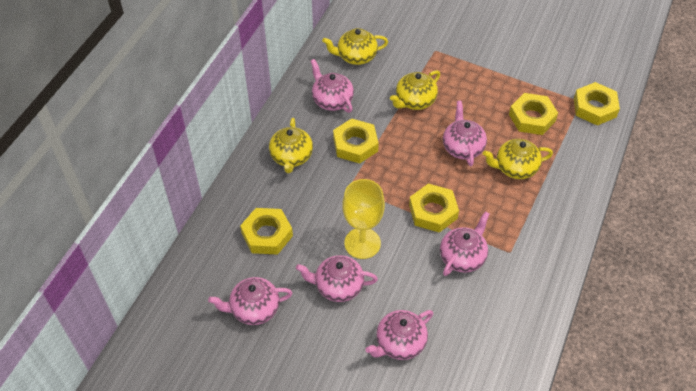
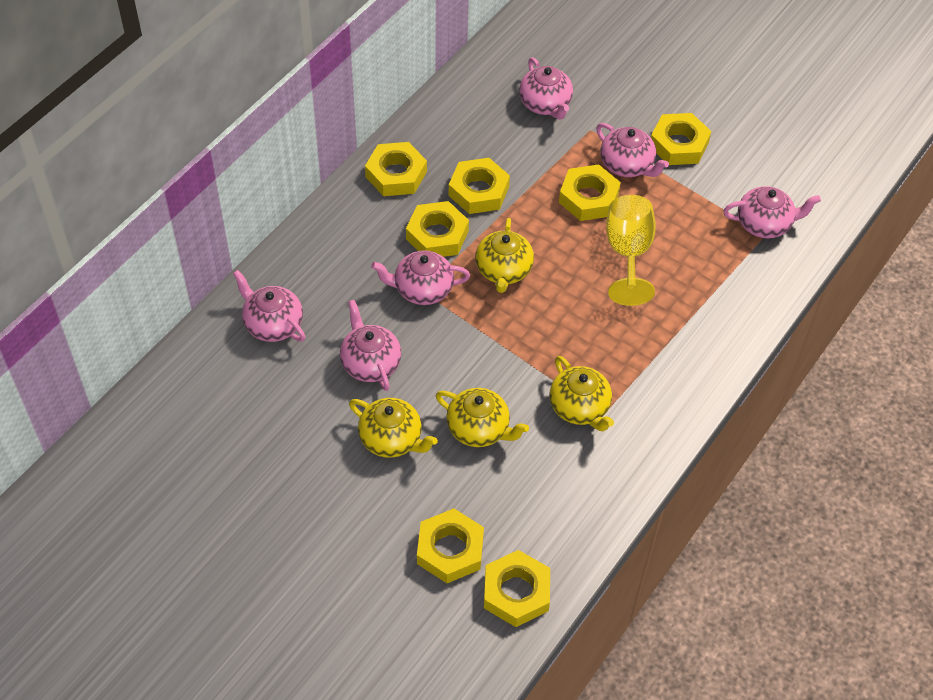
yellow nut: 5 -> 7

